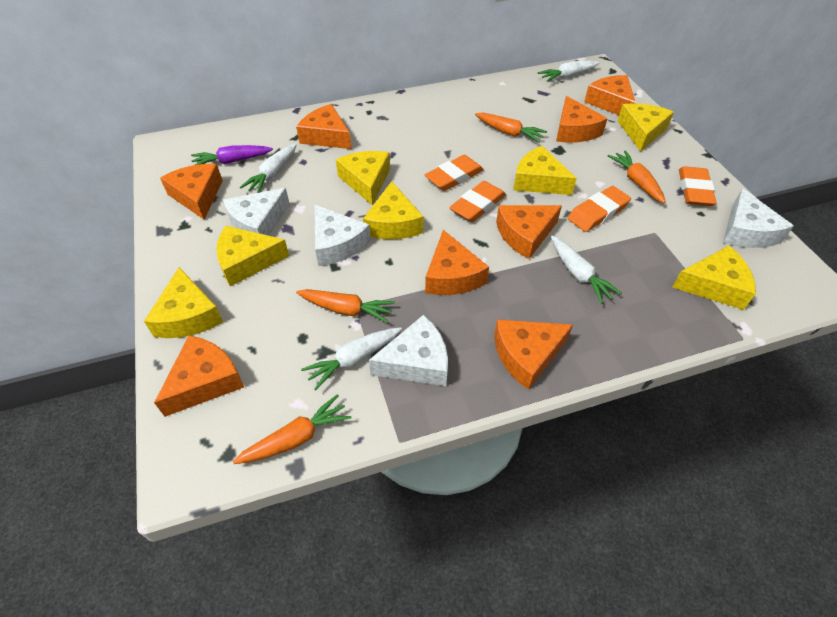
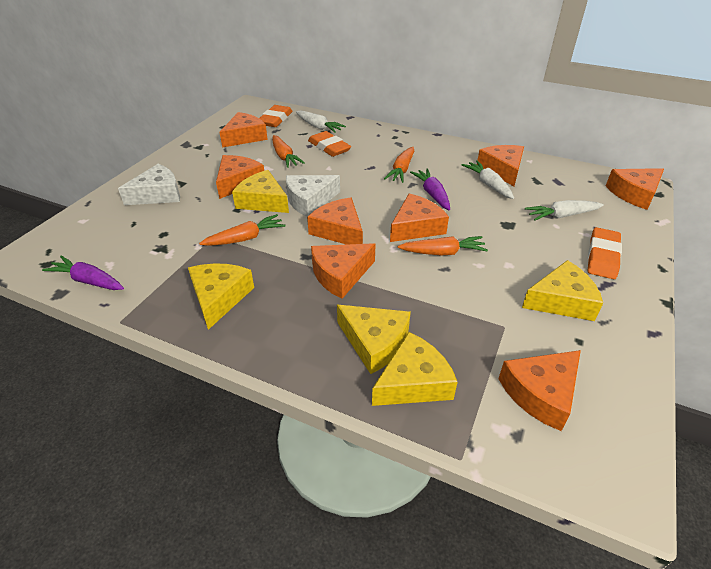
orange eraser: 4 -> 3
purple carrot: 1 -> 2
white carrot: 4 -> 3
white cheese: 4 -> 2
yellow cheese: 7 -> 5

